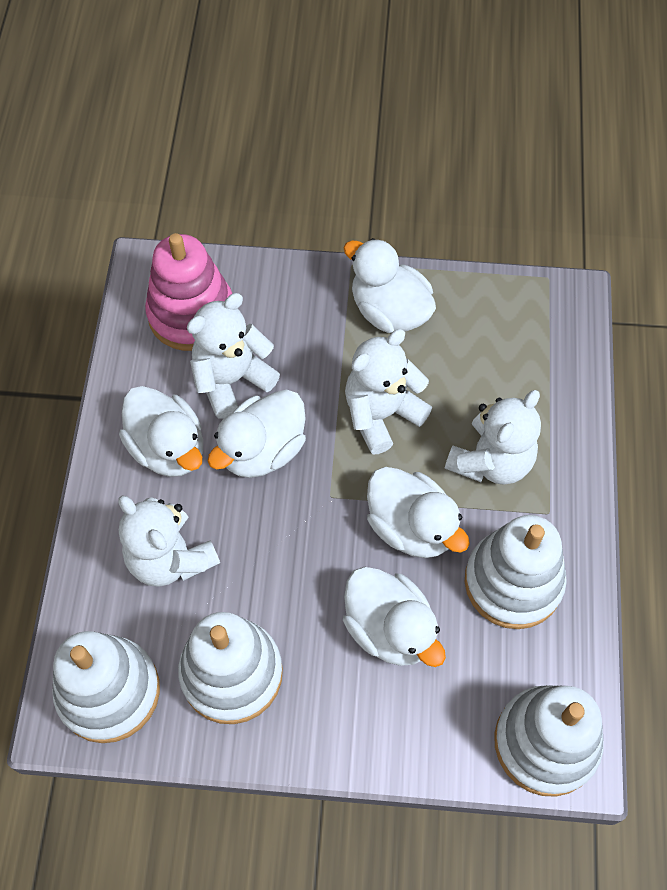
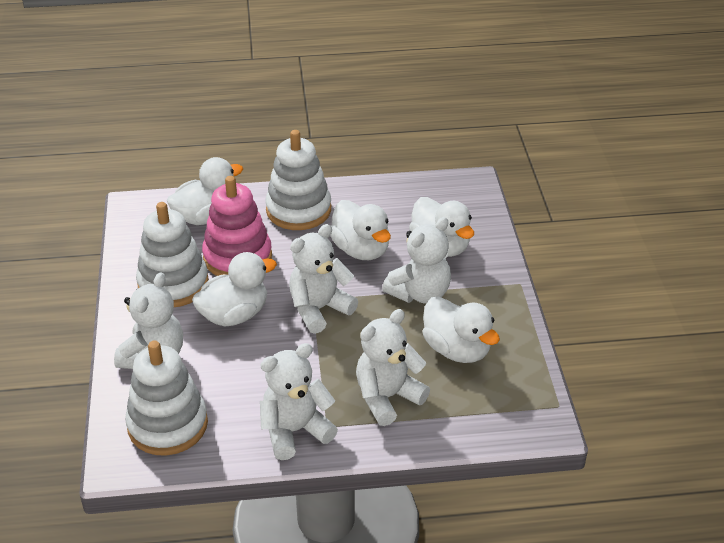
white stacking toy: 4 -> 3
white teddy bear: 4 -> 5

